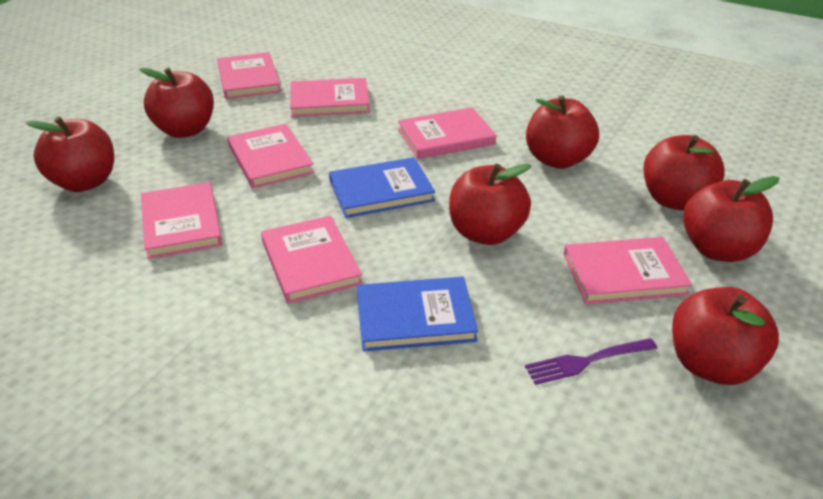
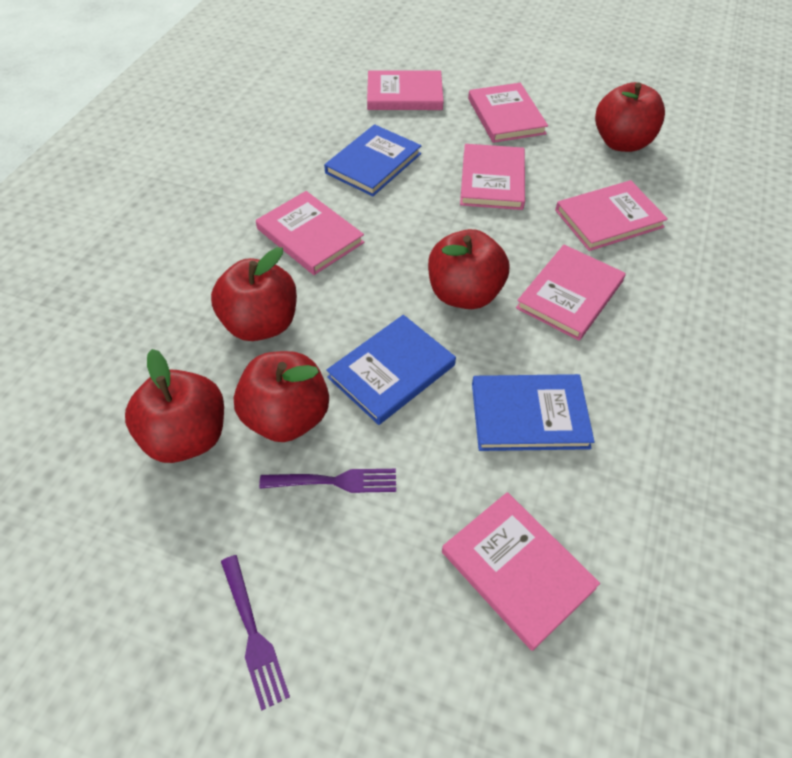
blue book: 2 -> 3
purple fork: 1 -> 2
red apple: 7 -> 5

